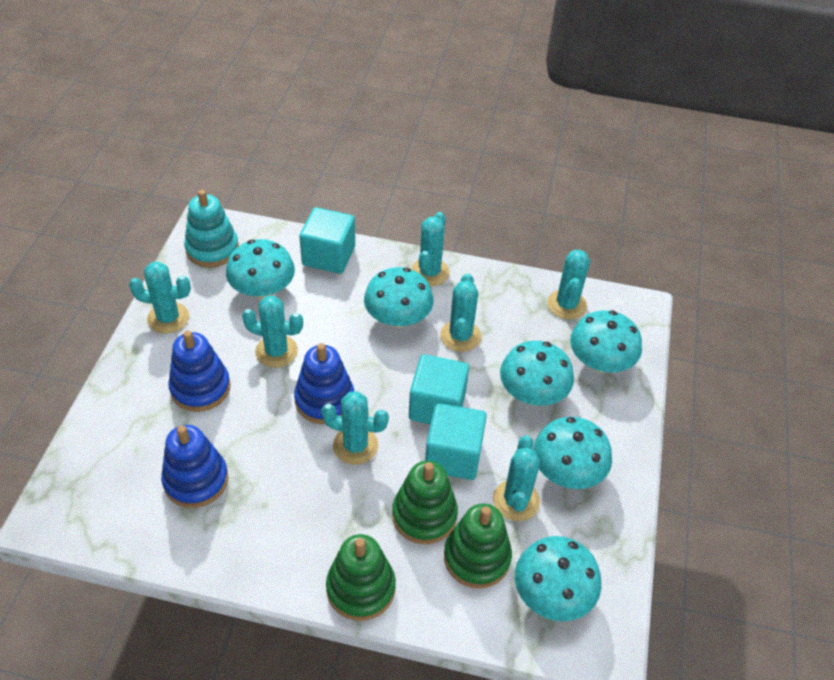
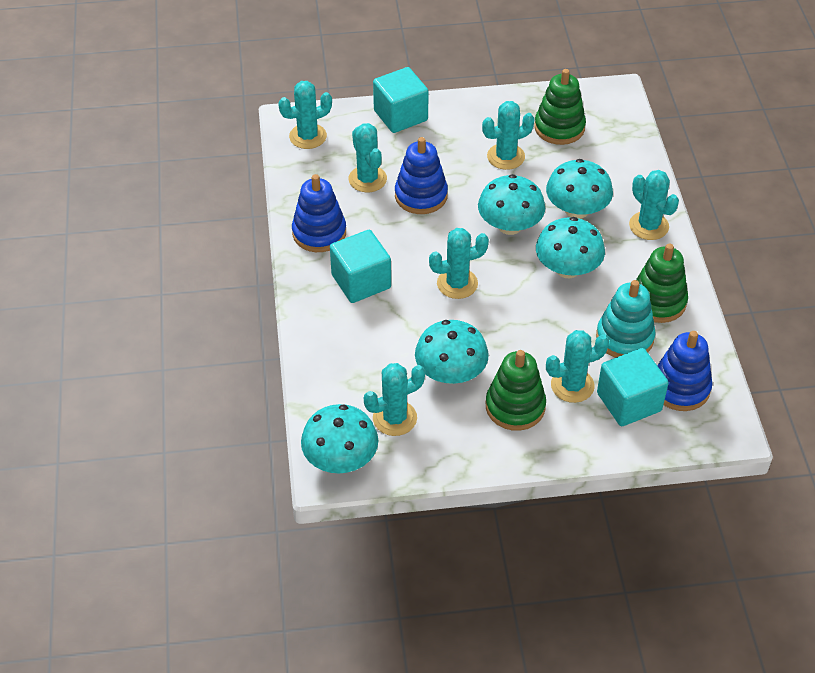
turquoise mushroom: 6 -> 5

